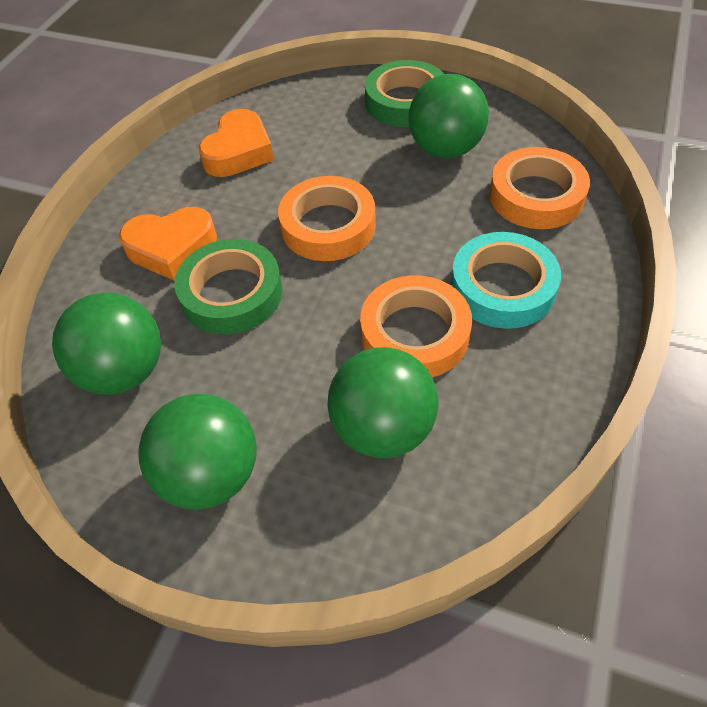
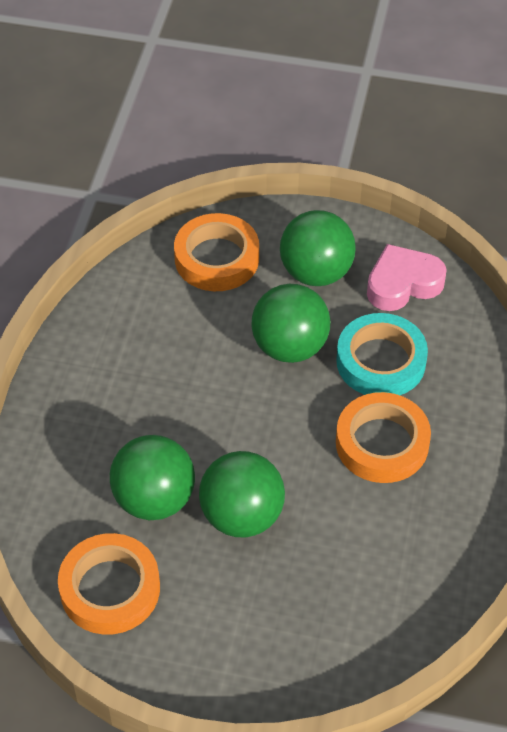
green tape: 2 -> 0
orange heart: 2 -> 0
pink heart: 0 -> 1

